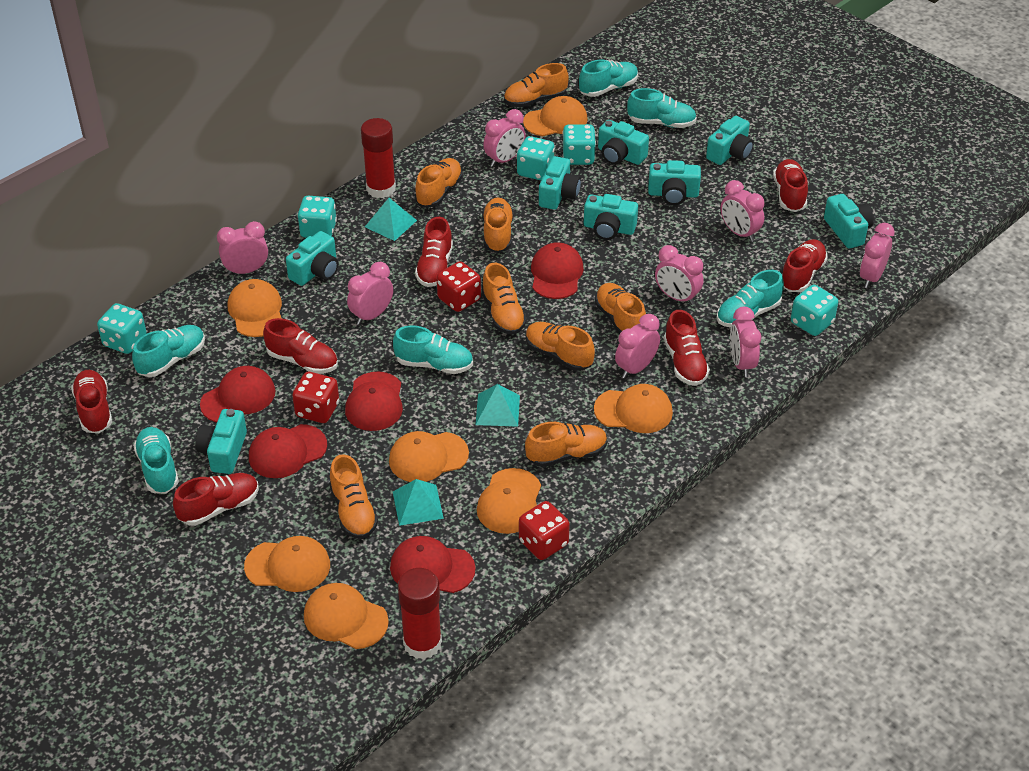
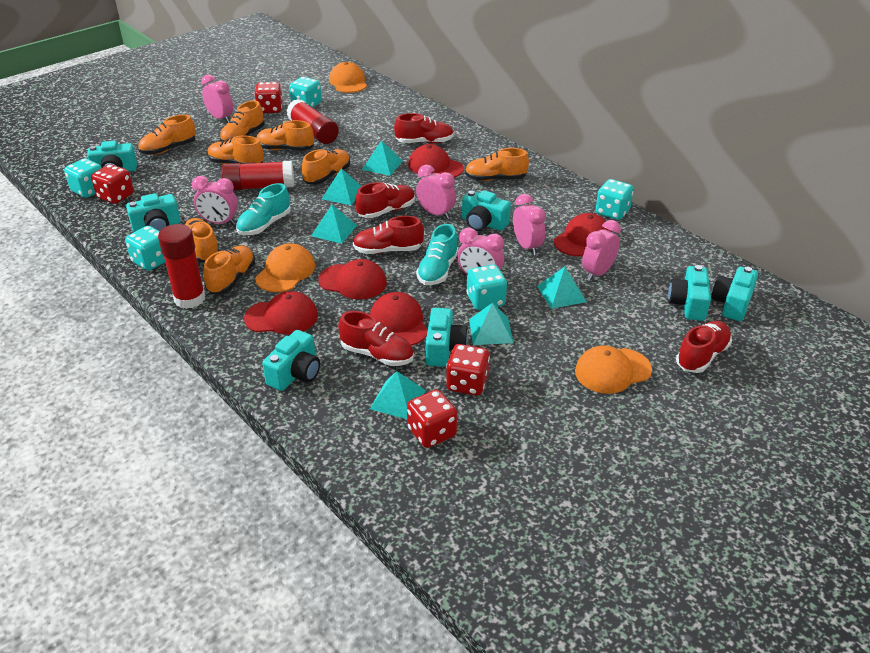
orange cap: 7 -> 3
pink clock: 8 -> 6
red dice: 3 -> 4
red glue stick: 2 -> 3
red shoe: 7 -> 5
turquoise camera: 8 -> 7
turquoise pyramid: 3 -> 6
turquoise shoe: 6 -> 2

